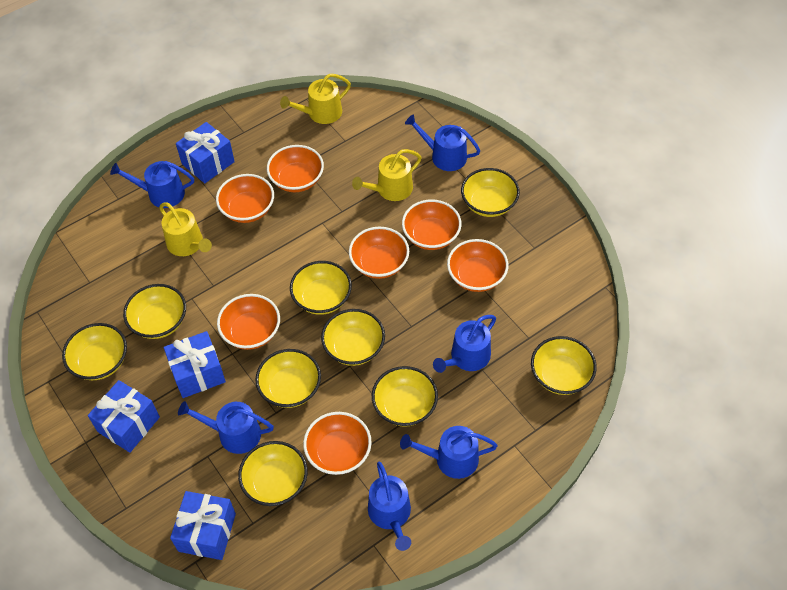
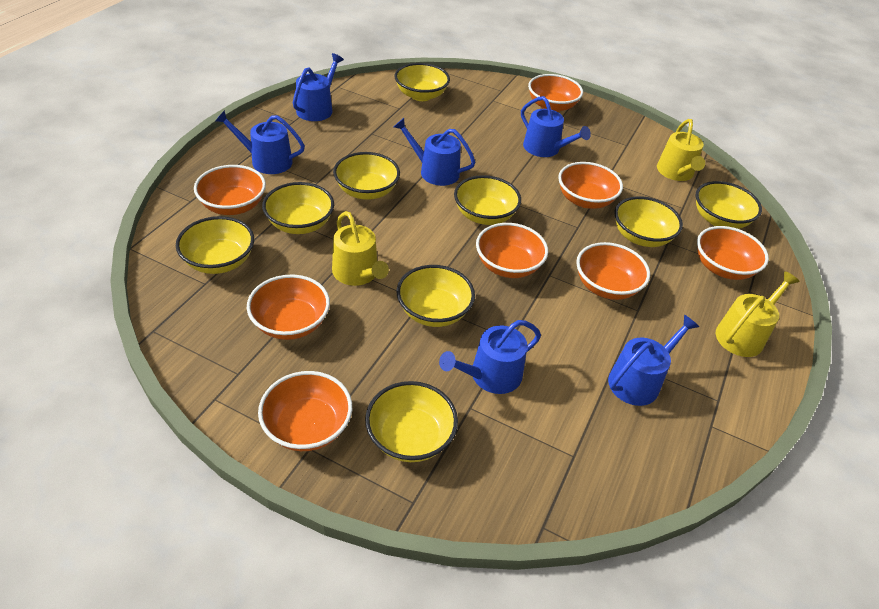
blue gift: 4 -> 0
orange bowl: 7 -> 8

